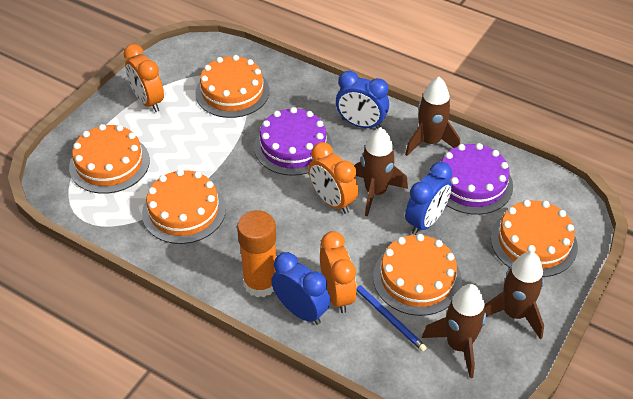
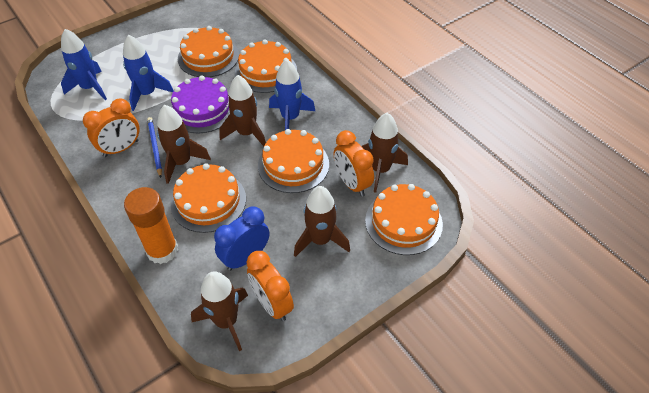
blue clock: 3 -> 1
blue rocket: 0 -> 3
brown rocket: 4 -> 5
purple cake: 2 -> 1

